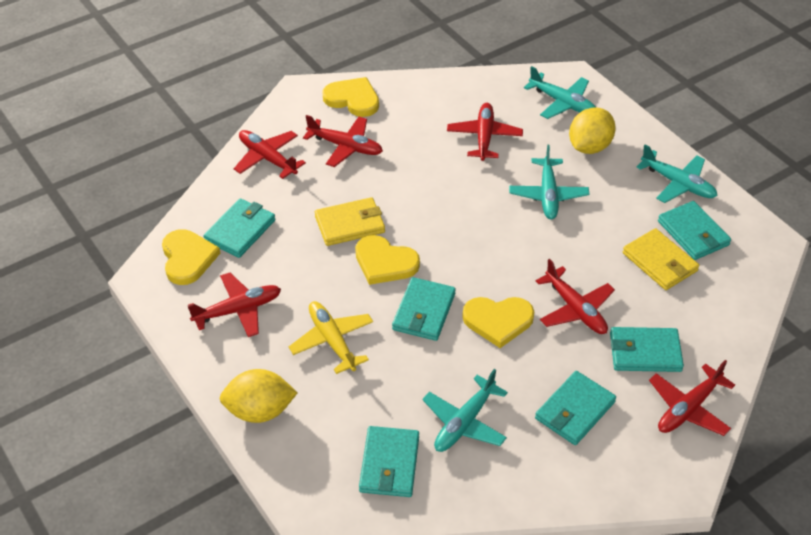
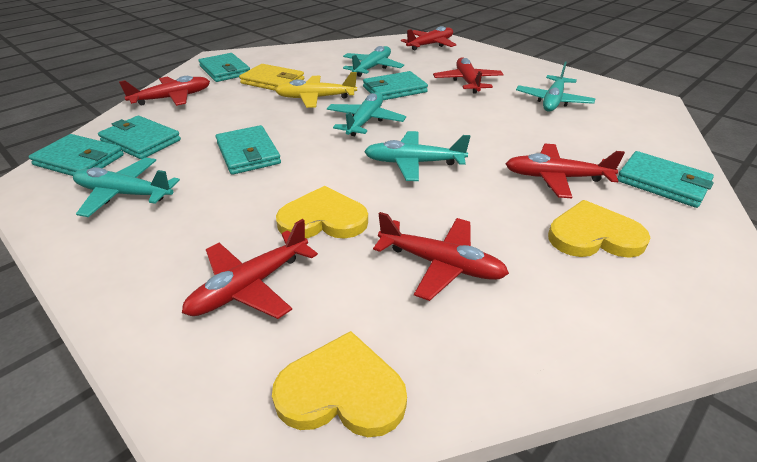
turquoise plane: 4 -> 5
yellow heart: 4 -> 3
yellow lemon: 2 -> 0
yellow wallet: 2 -> 1

